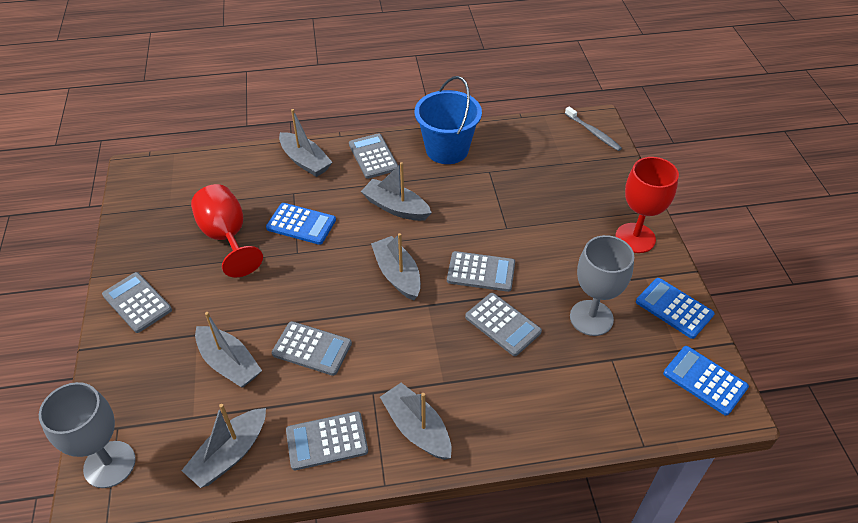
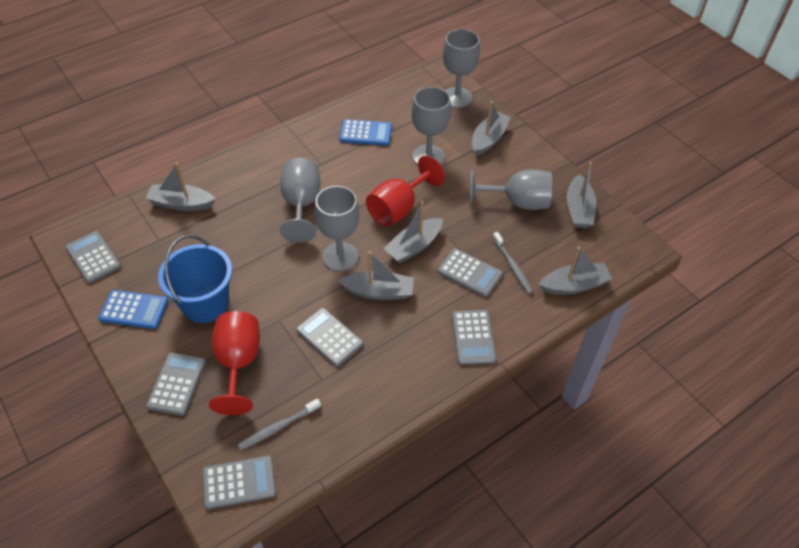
blue calculator: 3 -> 2
grey goblet: 2 -> 5
grey toothbrush: 1 -> 2

